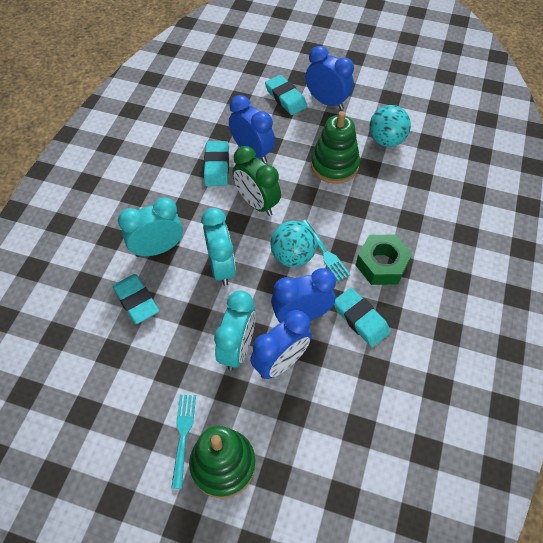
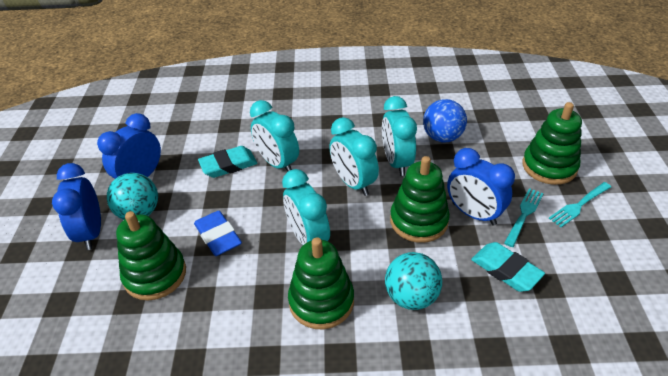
blue ball: 0 -> 1
blue clock: 4 -> 3
blue eraser: 0 -> 1
green clock: 1 -> 0
green nut: 1 -> 0
green stacking toy: 2 -> 4
turquoise clock: 3 -> 4
turquoise eraser: 4 -> 2

